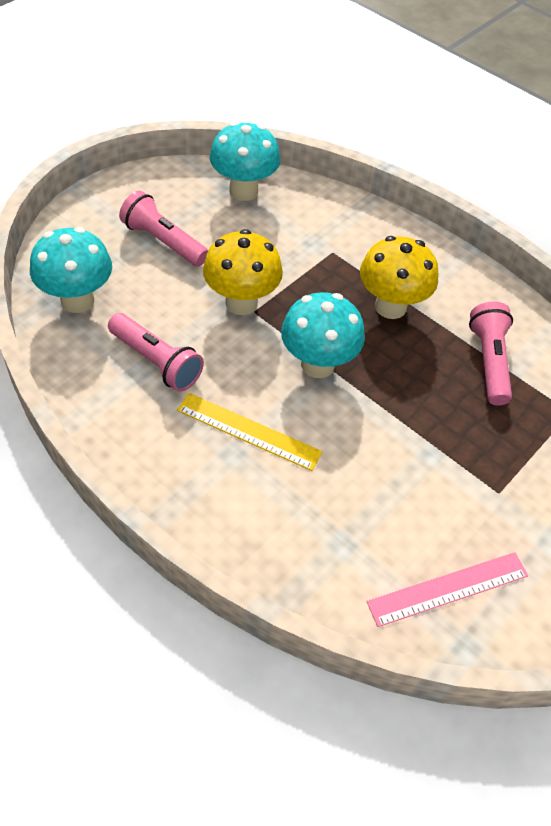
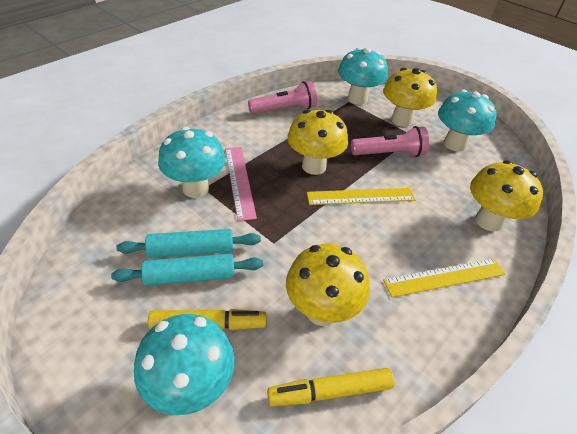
pink flashlight: 3 -> 2
turquoise mushroom: 3 -> 4
turquoise rolling pin: 0 -> 2
yellow marker: 0 -> 2
yellow mushroom: 2 -> 4
yellow ruler: 1 -> 2

